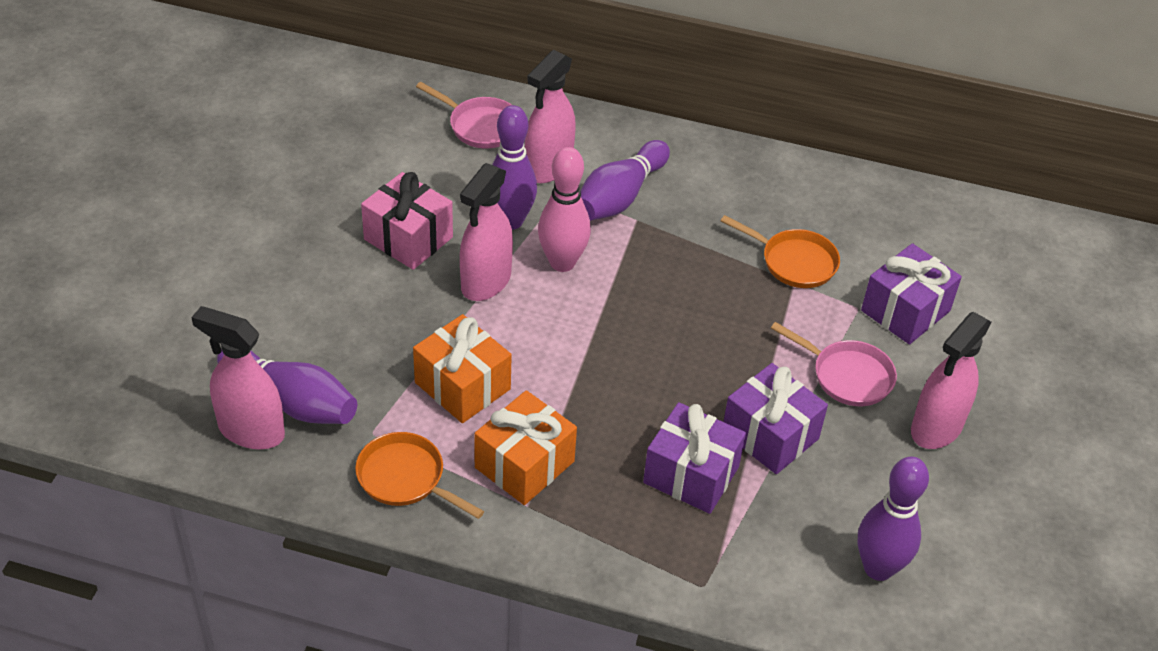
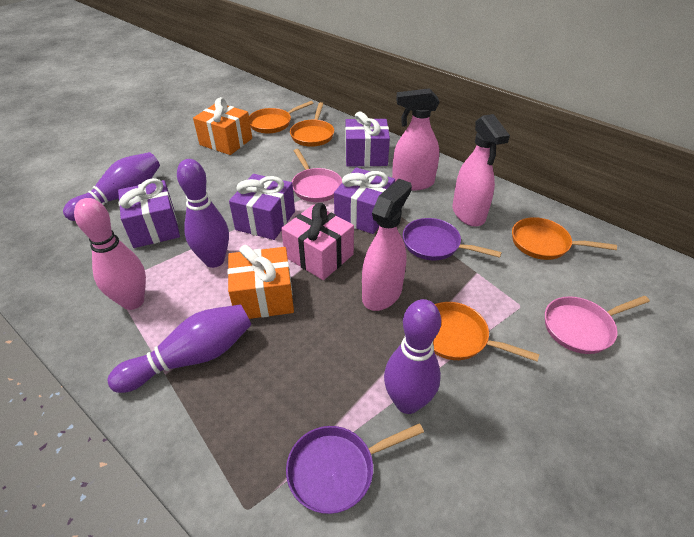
orange pan: 2 -> 4
pink spray bottle: 4 -> 3
purple gift: 3 -> 4
purple pan: 0 -> 2

